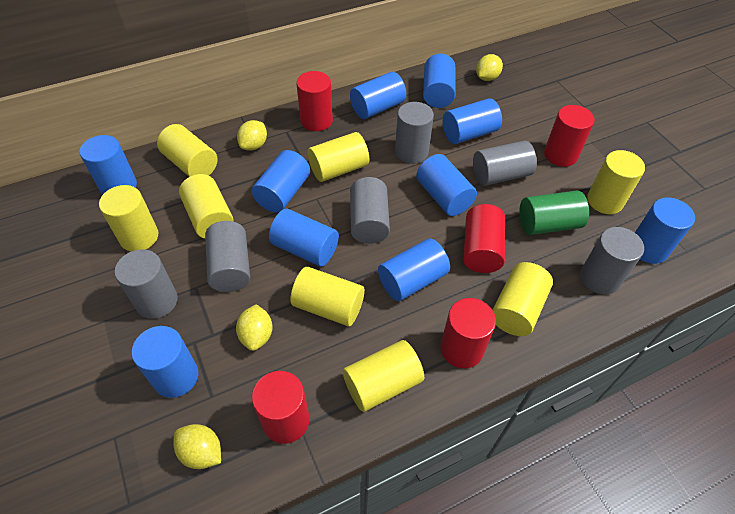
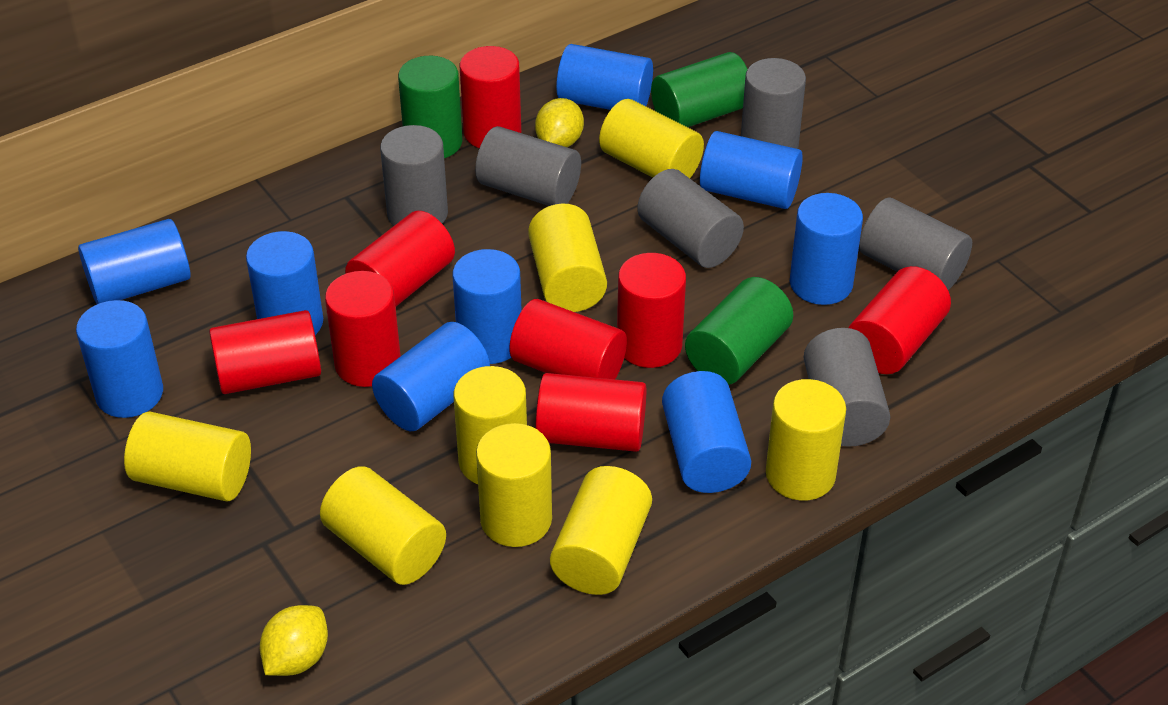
blue cylinder: 10 -> 9
green cylinder: 1 -> 3
red cylinder: 5 -> 8
yellow lemon: 4 -> 2

